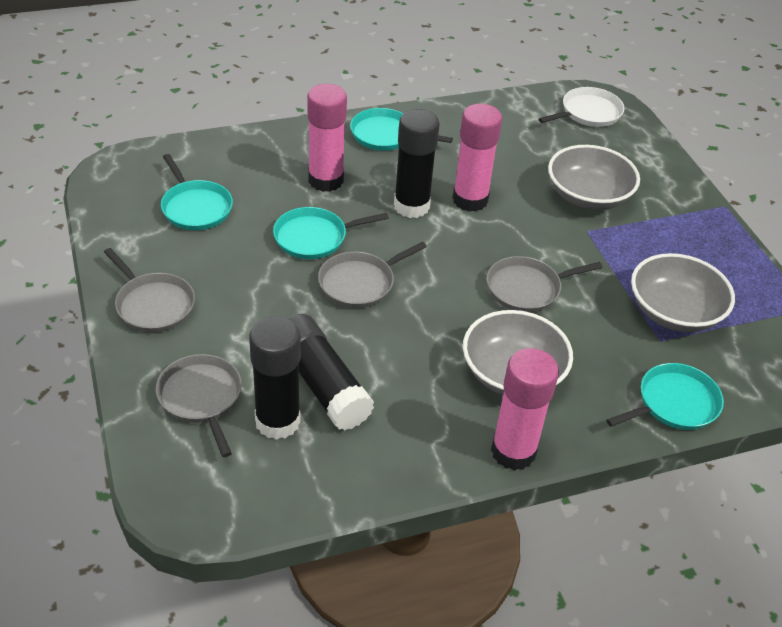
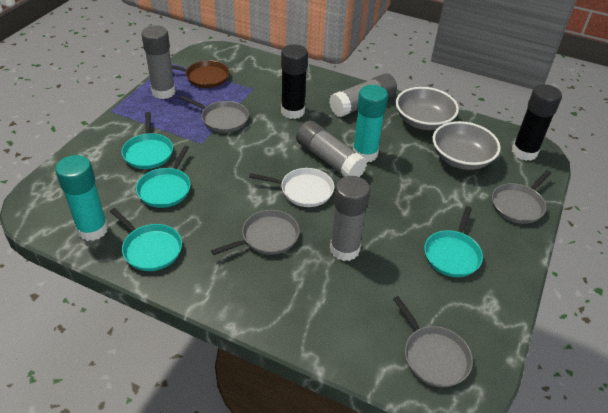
black glue stick: 3 -> 2
brown pan: 0 -> 1
grey bowl: 3 -> 2
grey glue stick: 0 -> 4
pink glue stick: 3 -> 0
turquoise glue stick: 0 -> 2

